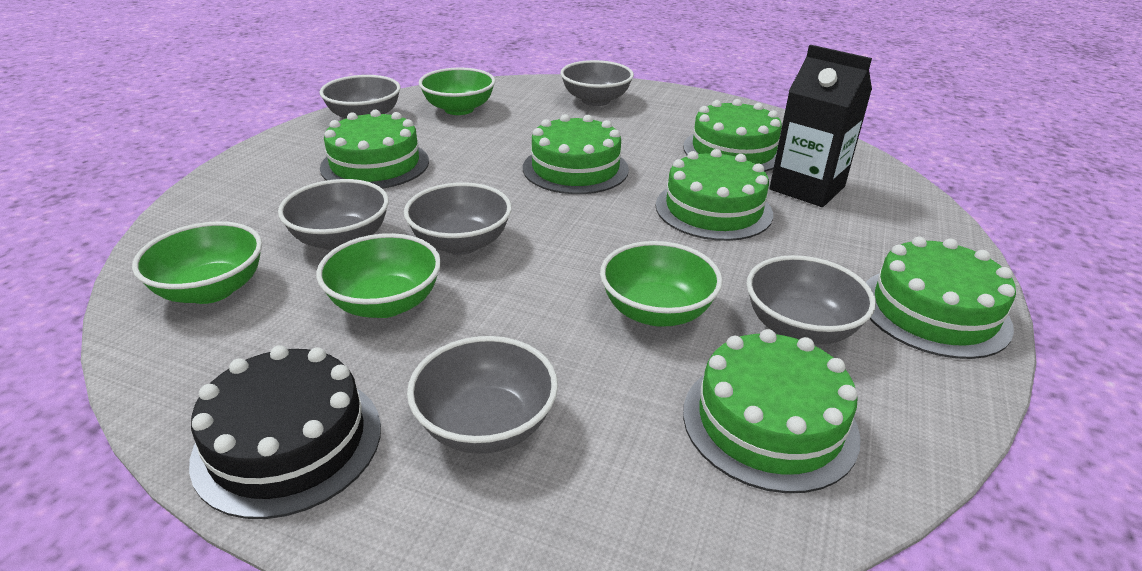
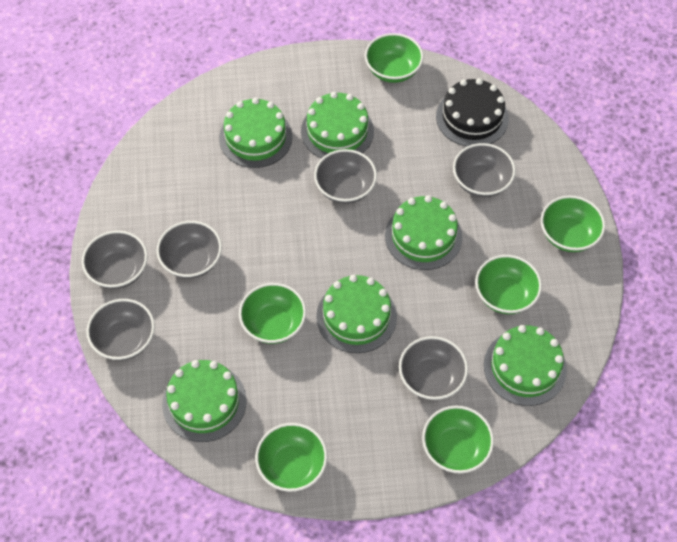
black carton: 1 -> 0
green bowl: 4 -> 6

